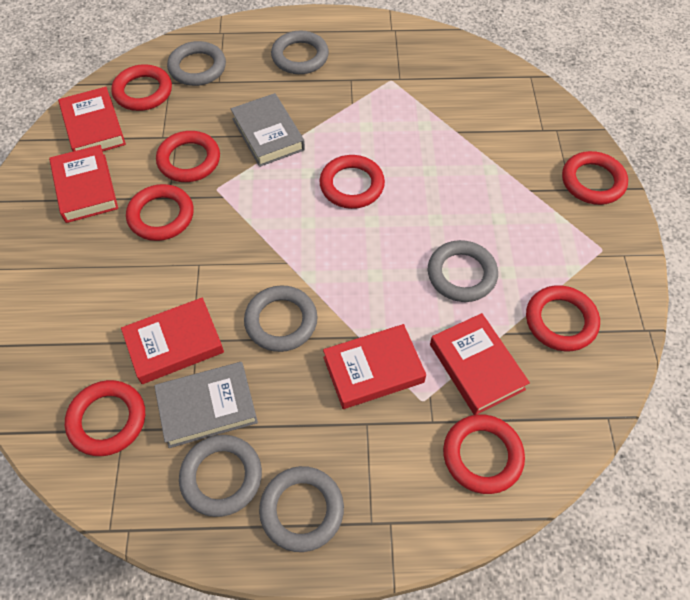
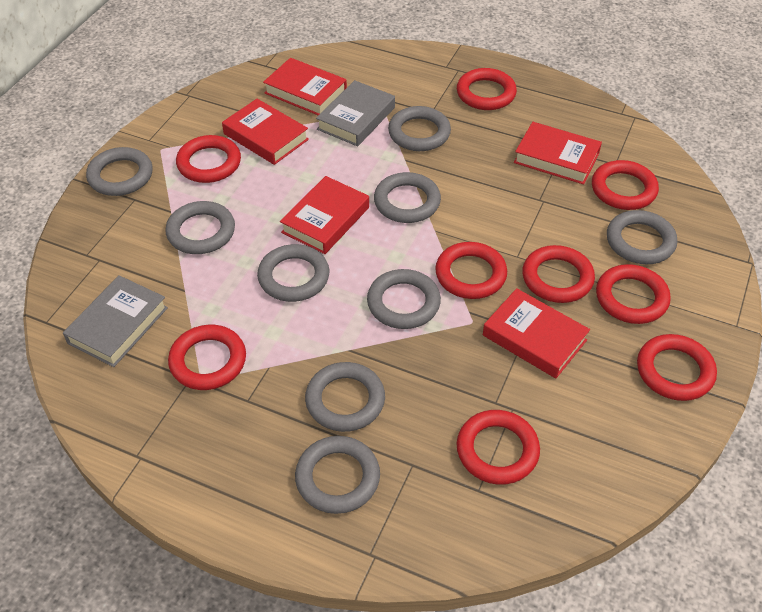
grey ring: 6 -> 9
red ring: 8 -> 9

